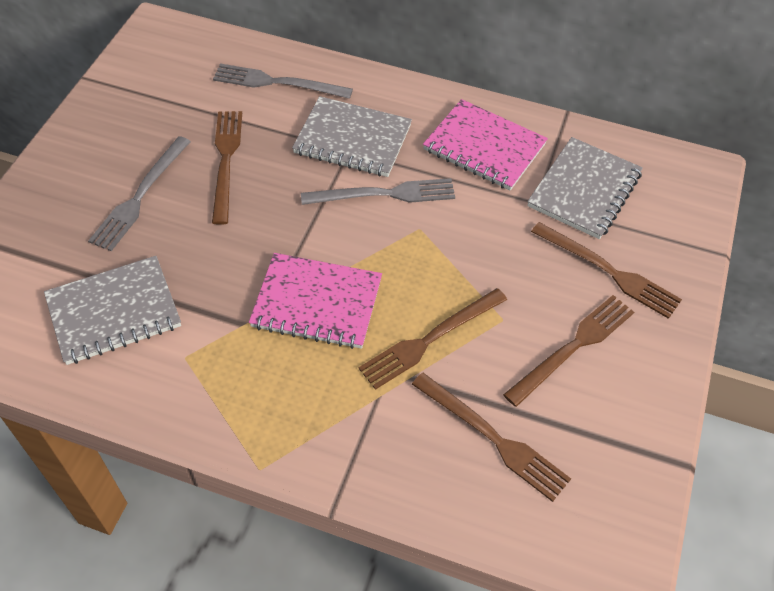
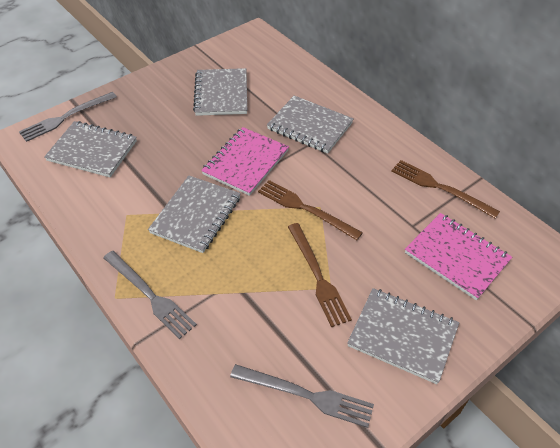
brown fork: 5 -> 3
grey notebook: 3 -> 5

